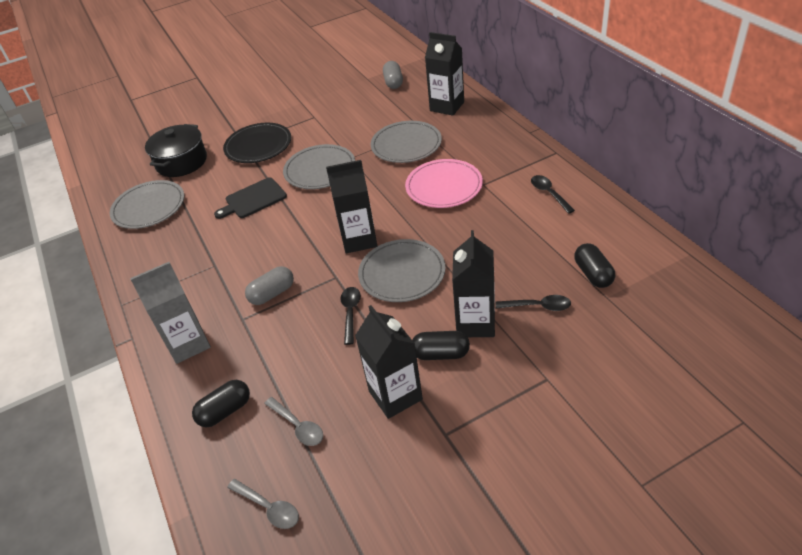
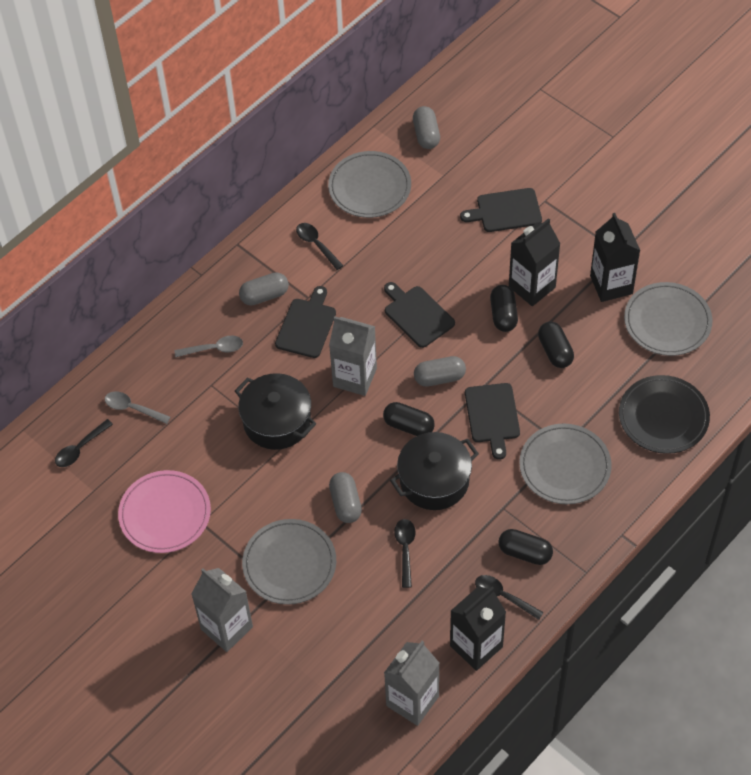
black capsule: 3 -> 4
black carton: 4 -> 3
black cutting board: 1 -> 4
black pot: 1 -> 2
black spoon: 3 -> 4
grey capsule: 2 -> 4
grey carton: 1 -> 3

